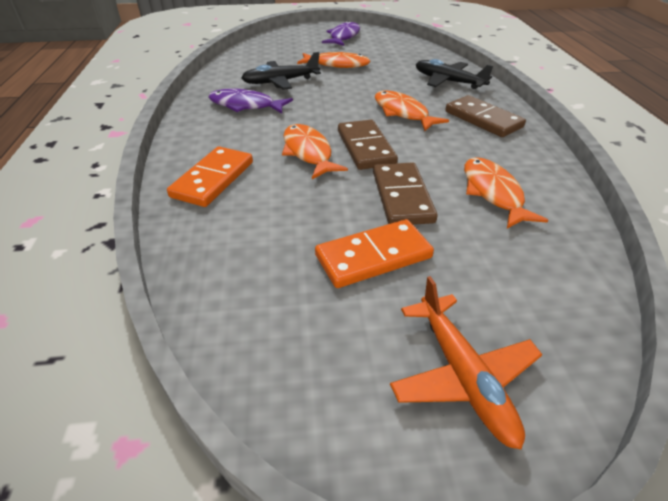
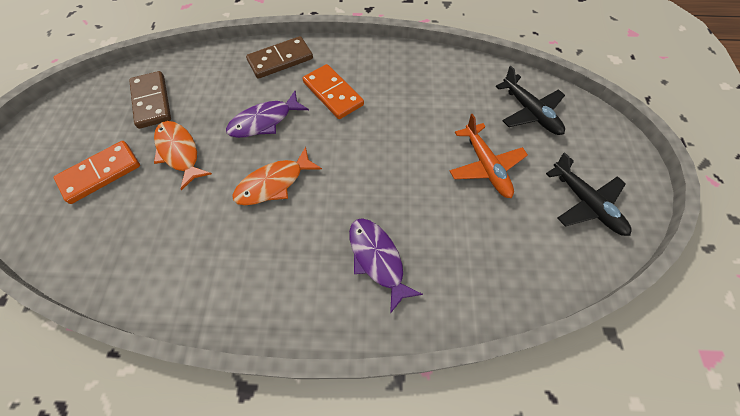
brown domino: 3 -> 2
orange fish: 4 -> 2

